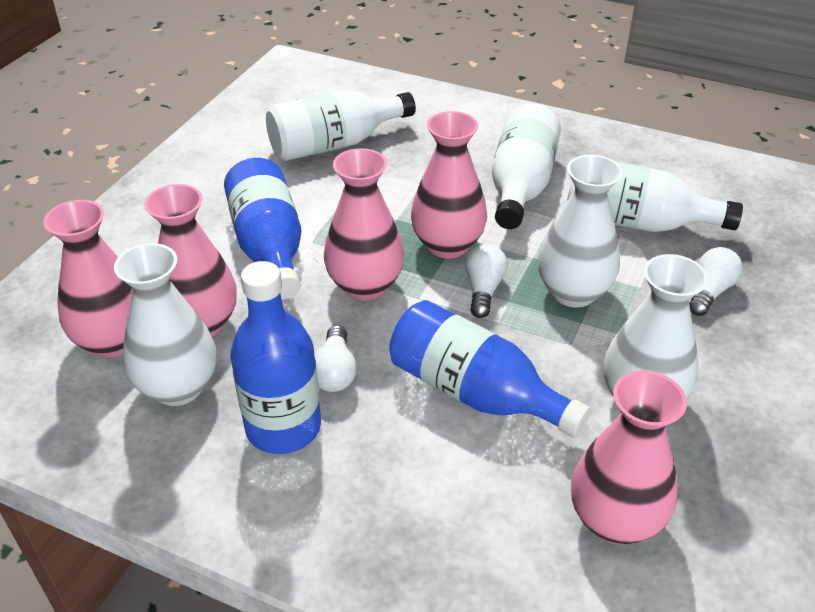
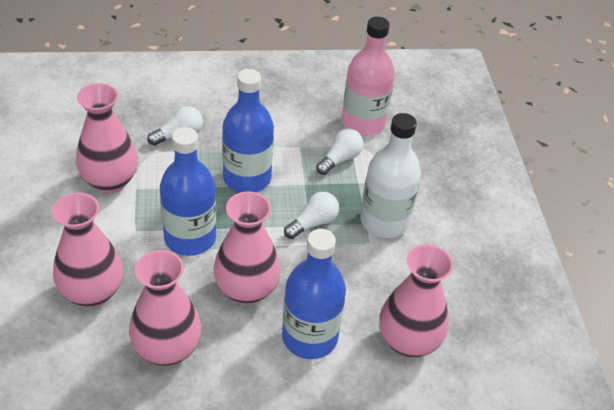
pink bottle: 0 -> 1
white bottle: 3 -> 1
white vase: 3 -> 0

